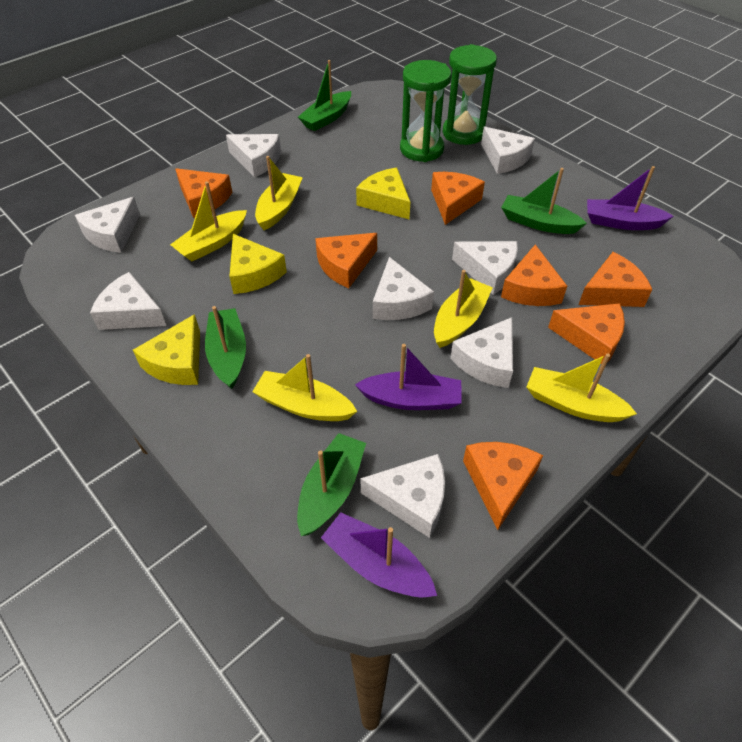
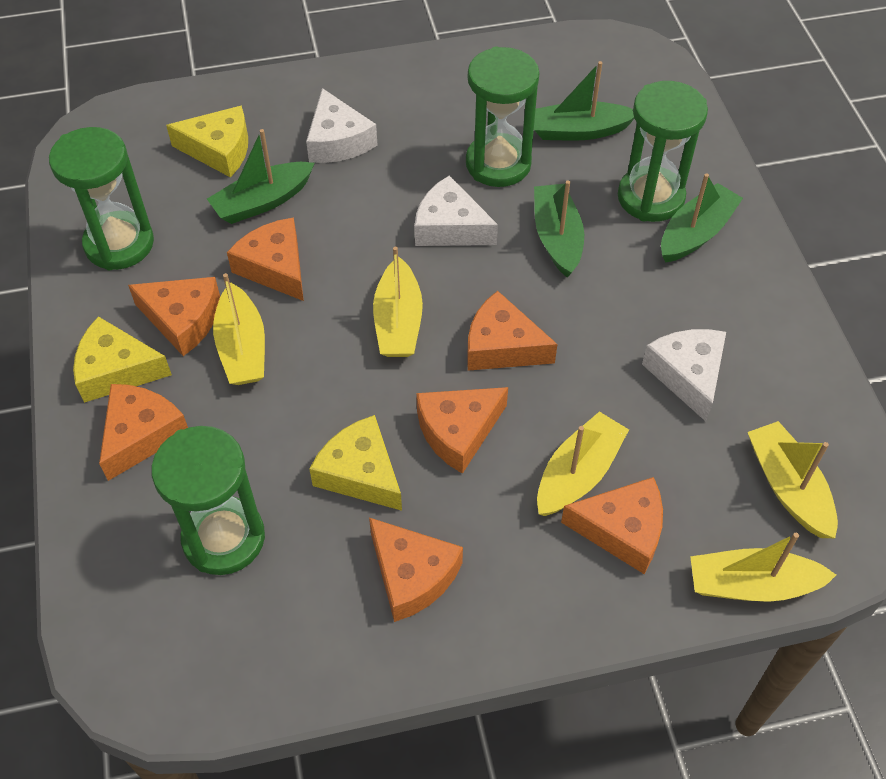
green hourglass: 2 -> 4
purple boat: 3 -> 0
white cheese: 8 -> 3

